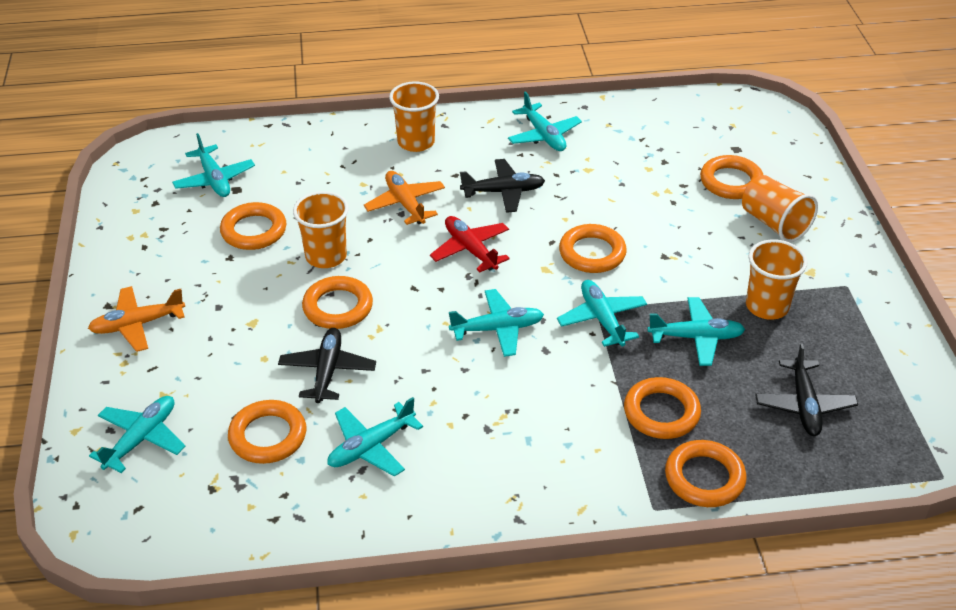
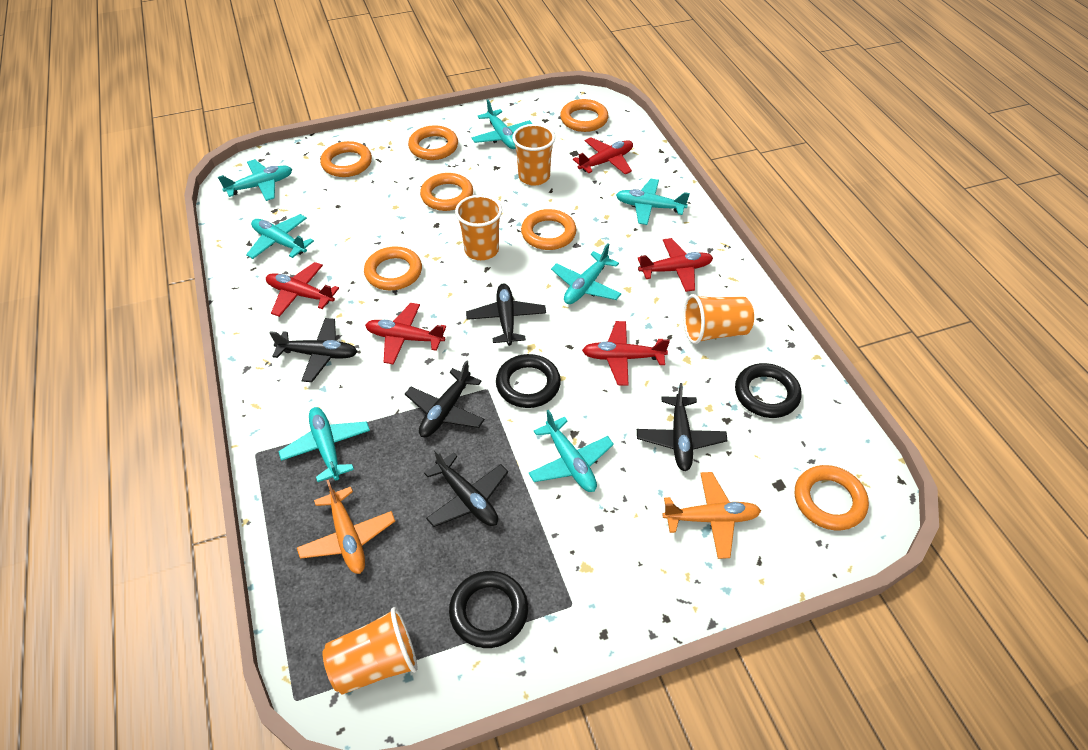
black plane: 3 -> 5
black ring: 0 -> 3
red plane: 1 -> 5

